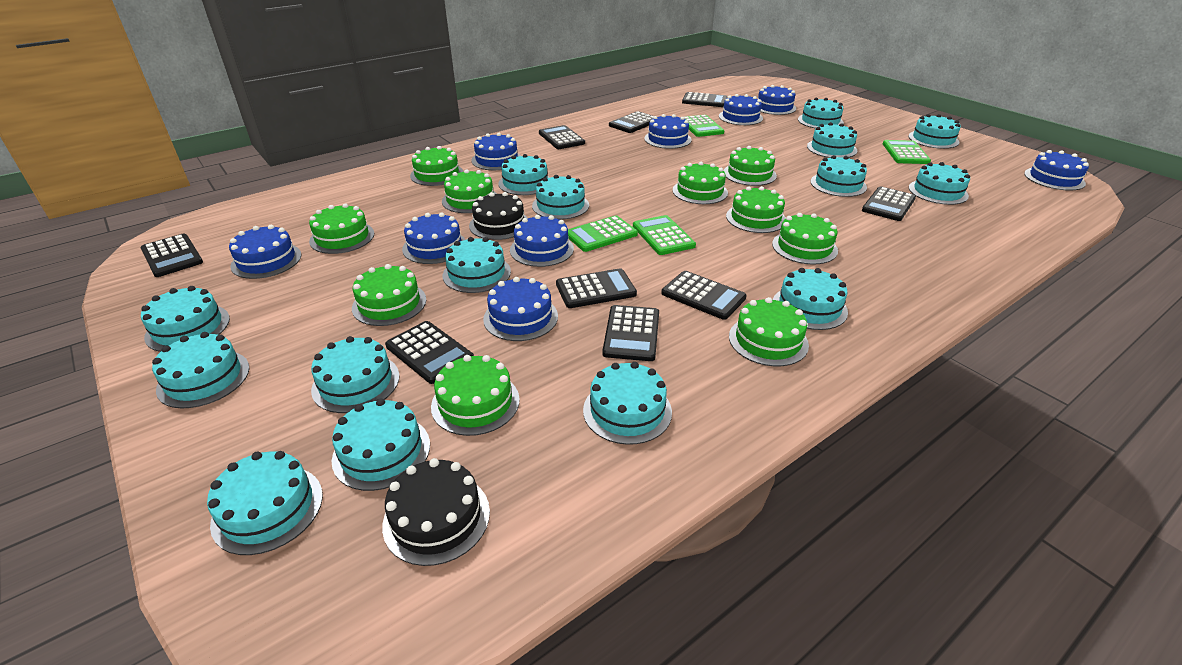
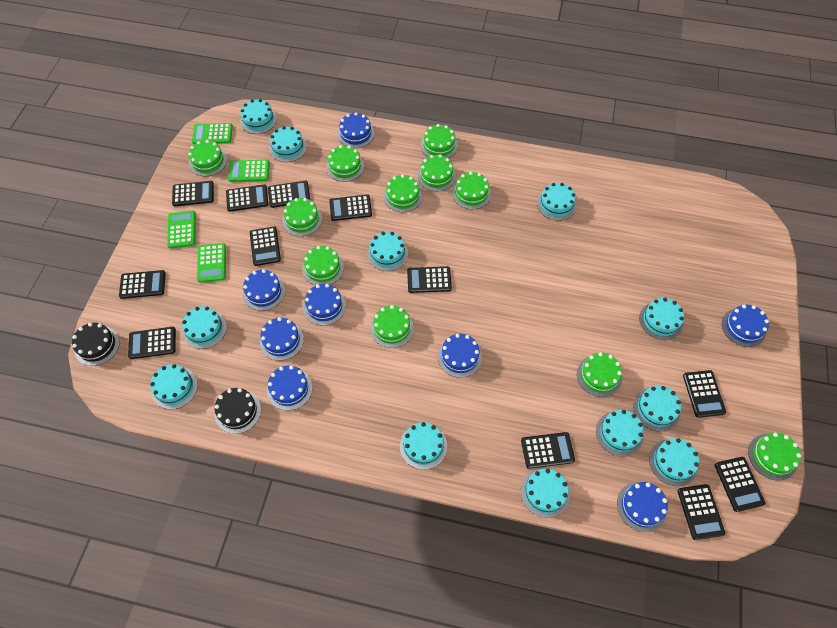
black calculator: 9 -> 12
blue cake: 9 -> 8
green cake: 10 -> 11
turquoise cake: 15 -> 12

